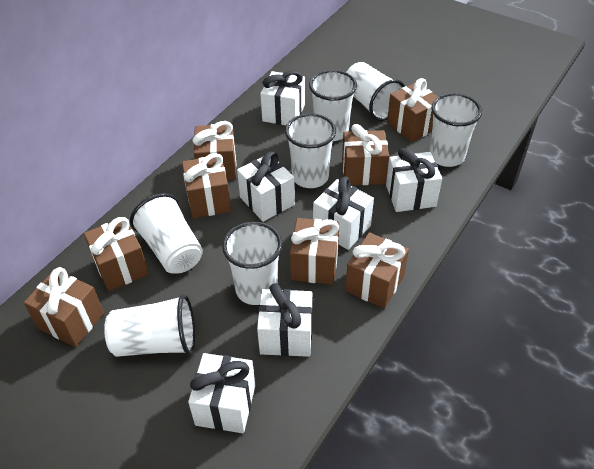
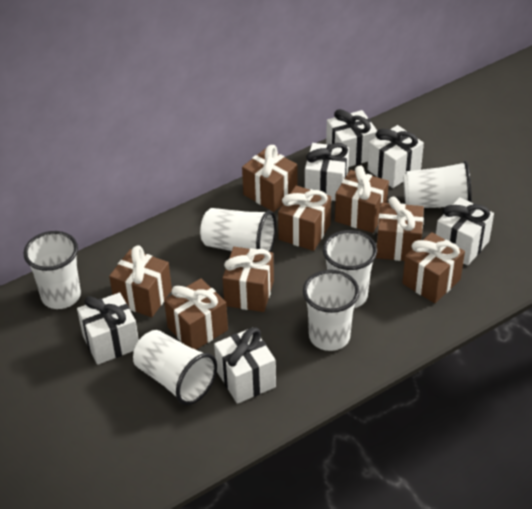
white cup: 7 -> 6

